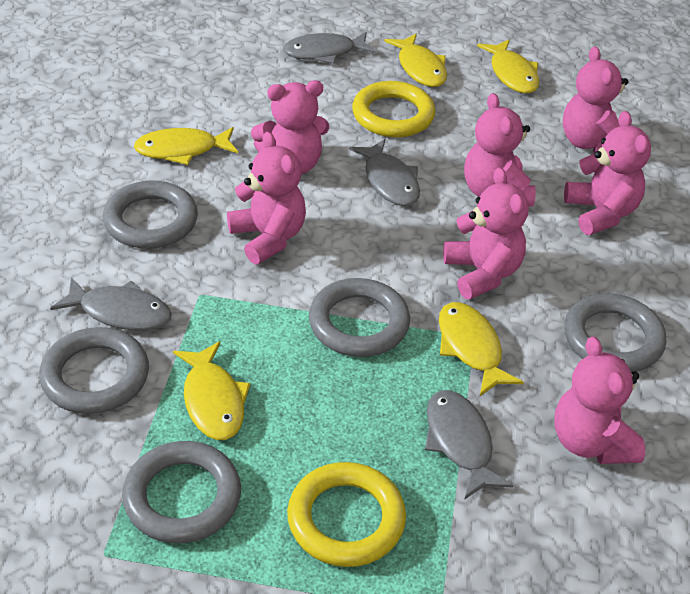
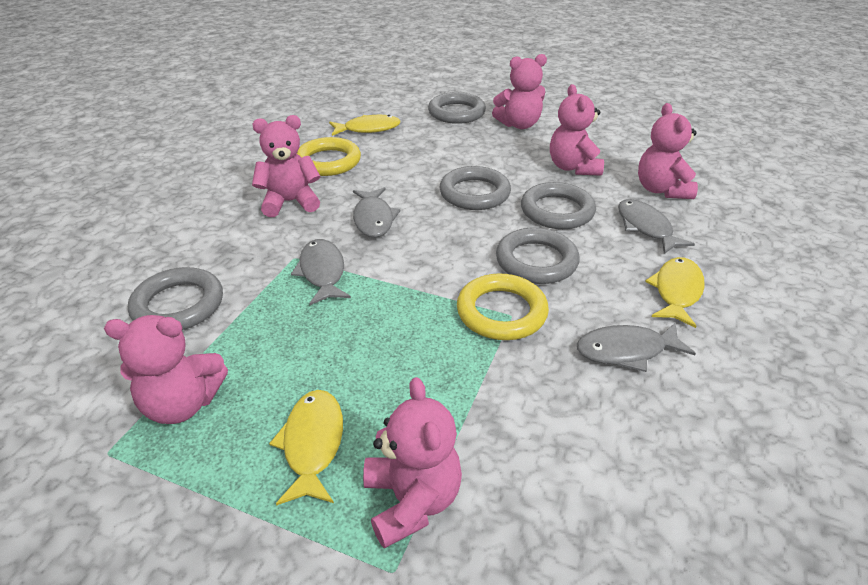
pink teddy bear: 7 -> 6
yellow fish: 5 -> 3

